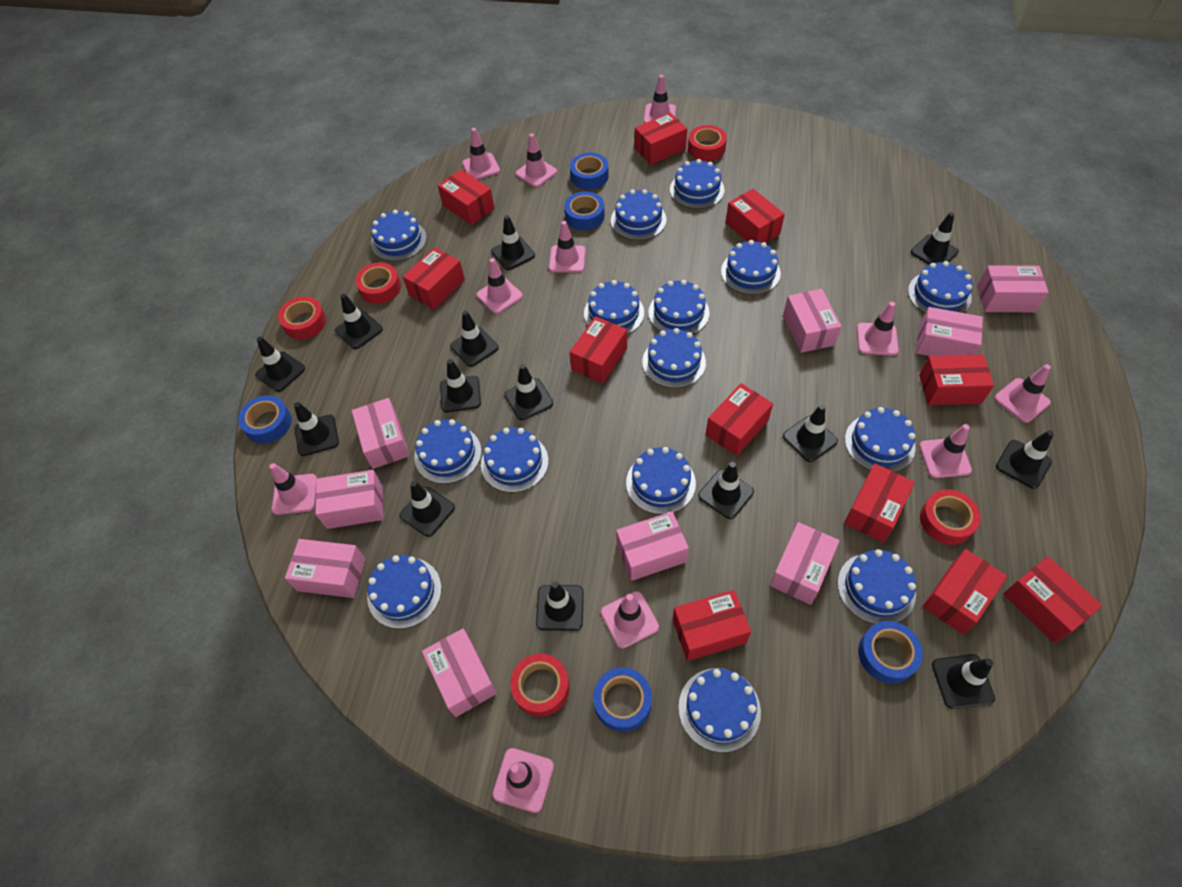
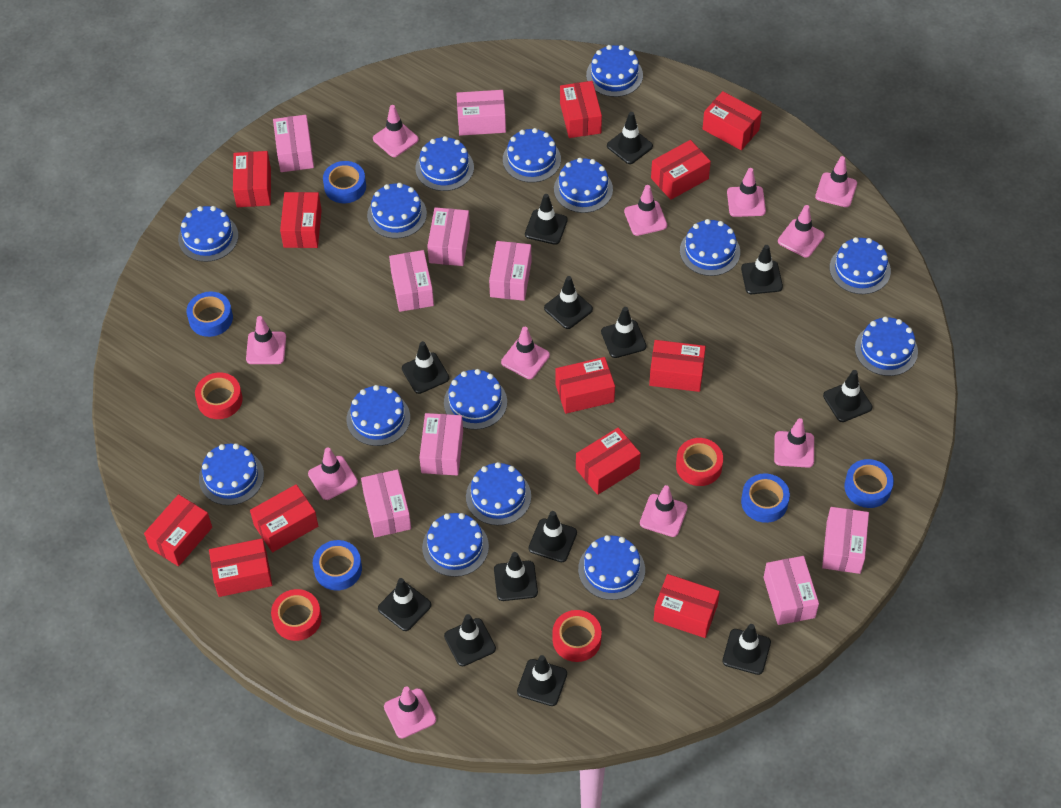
black traffic cone: 14 -> 13
red box: 11 -> 12
red tape: 5 -> 4

